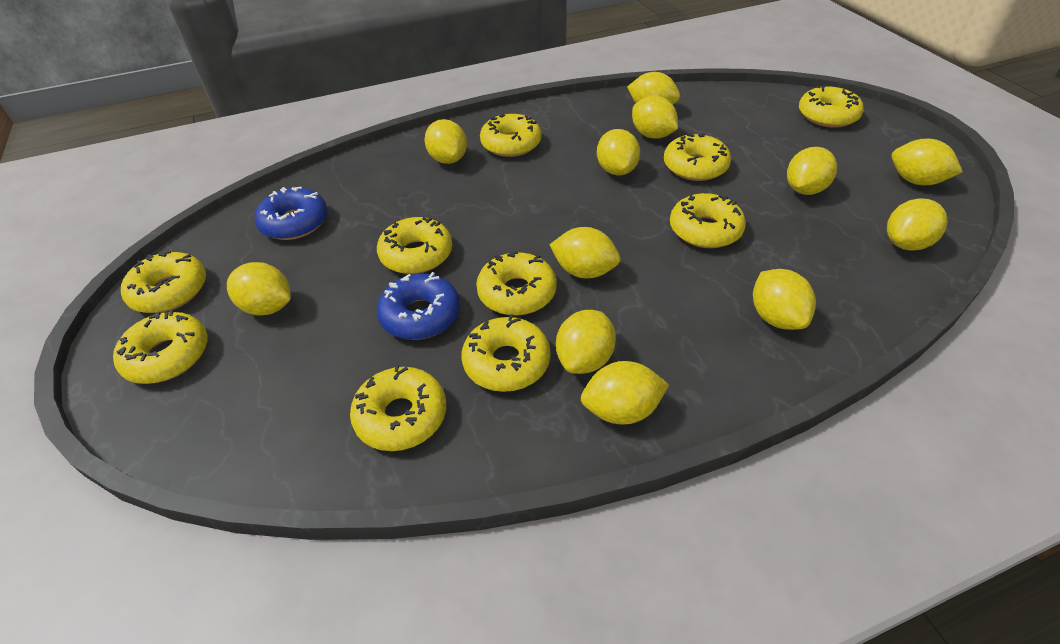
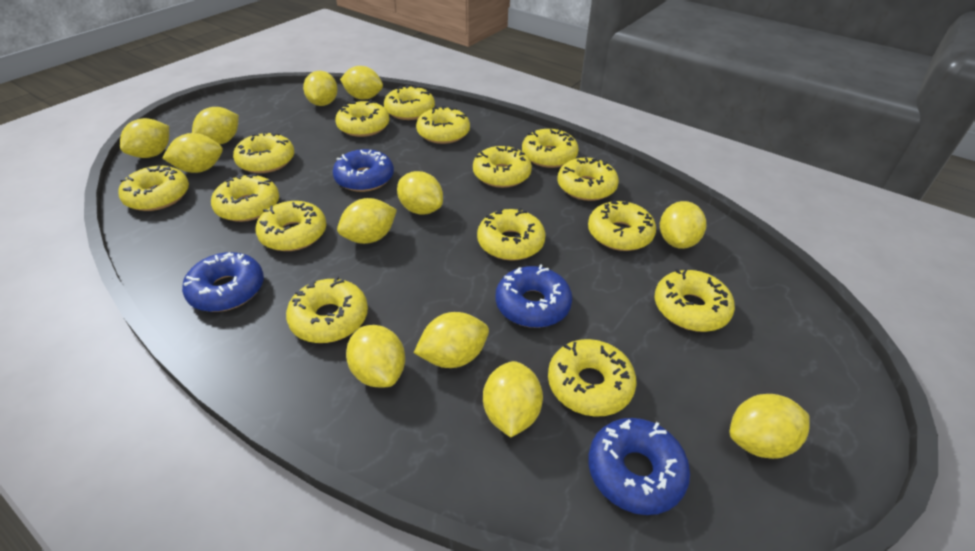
blue donut: 2 -> 4
yellow donut: 10 -> 15

